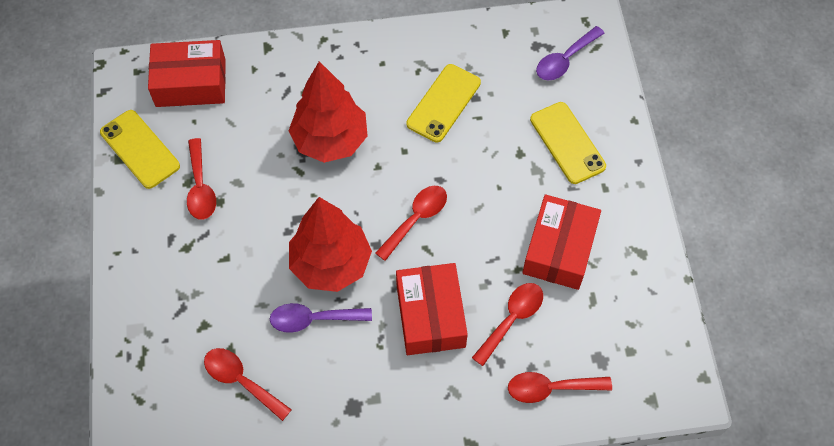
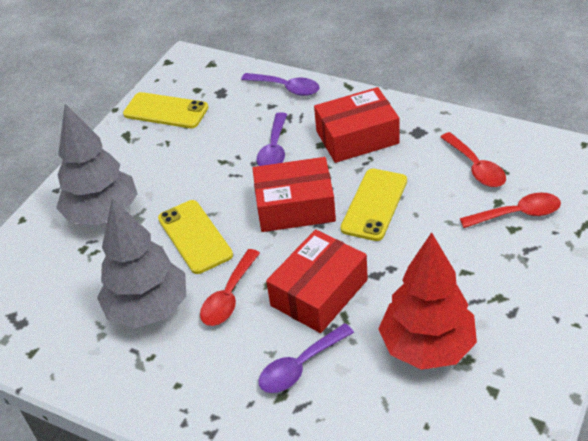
grey tree: 0 -> 2
purple spoon: 2 -> 3
red spoon: 5 -> 3
red tree: 2 -> 1

